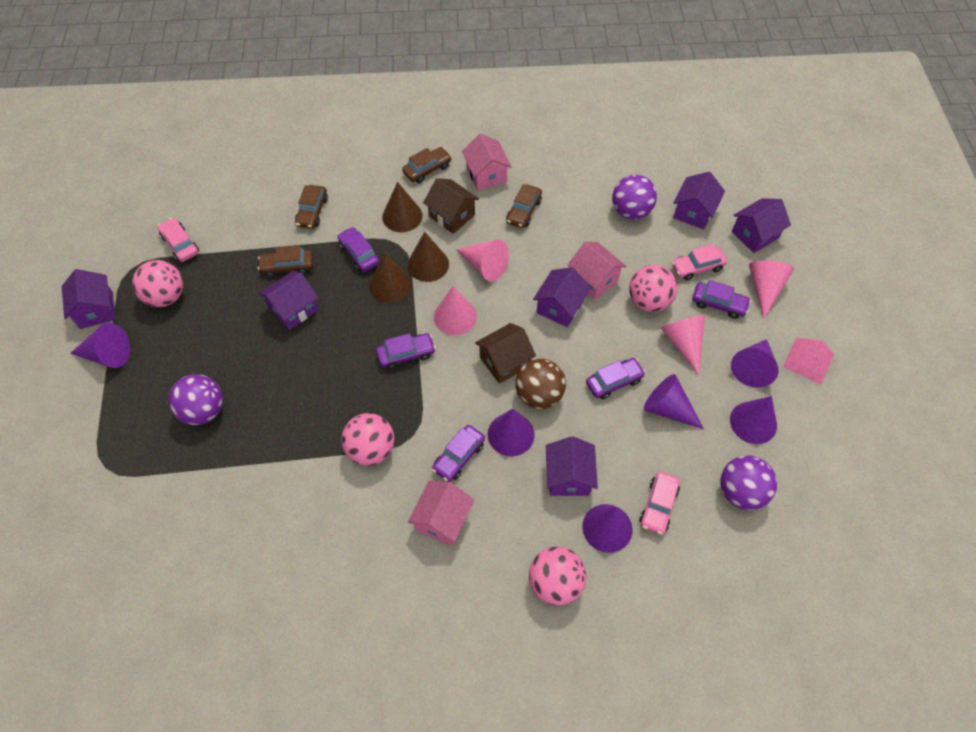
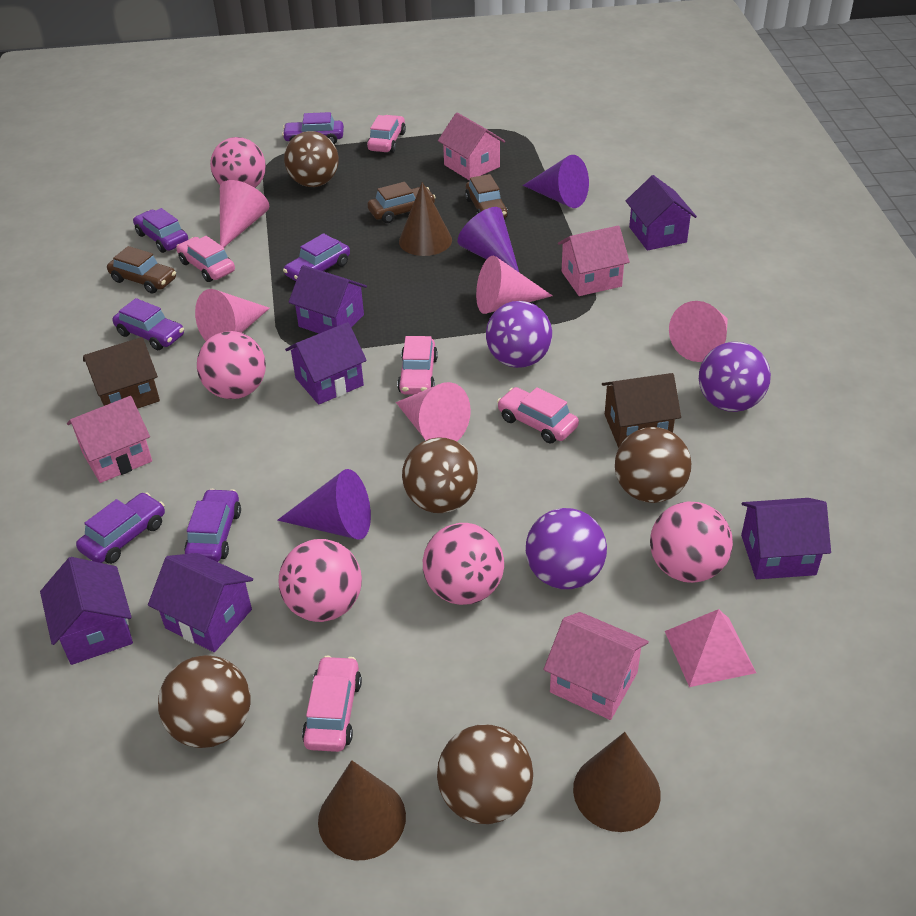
brown ball: 1 -> 5
brown car: 4 -> 3
pink ball: 4 -> 5
pink car: 3 -> 5
pink cone: 4 -> 5
pink house: 3 -> 4
purple car: 5 -> 6
purple cone: 6 -> 3

